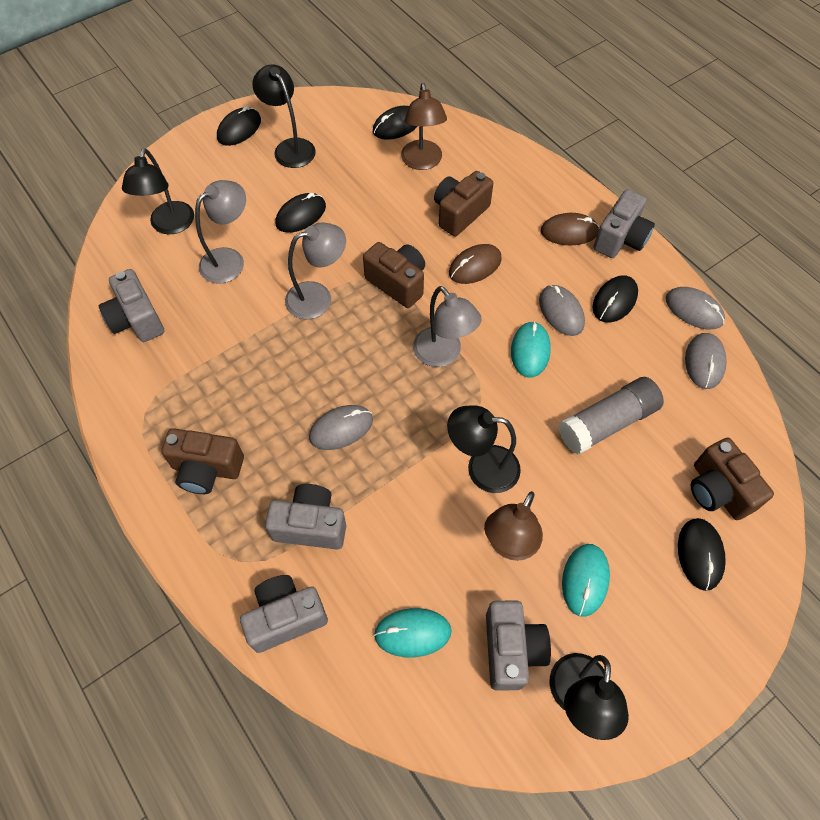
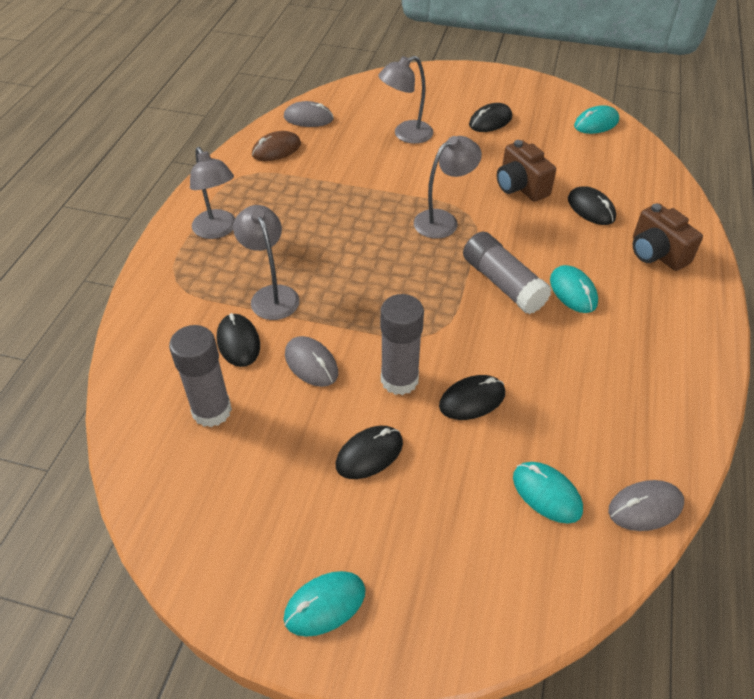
black lamp: 4 -> 0
brown camera: 4 -> 2
brown lamp: 2 -> 0
brown mouse: 2 -> 1
grey camera: 5 -> 0
grey glue stick: 1 -> 3
grey lamp: 3 -> 4
grey mouse: 4 -> 3
turquoise mouse: 3 -> 4

